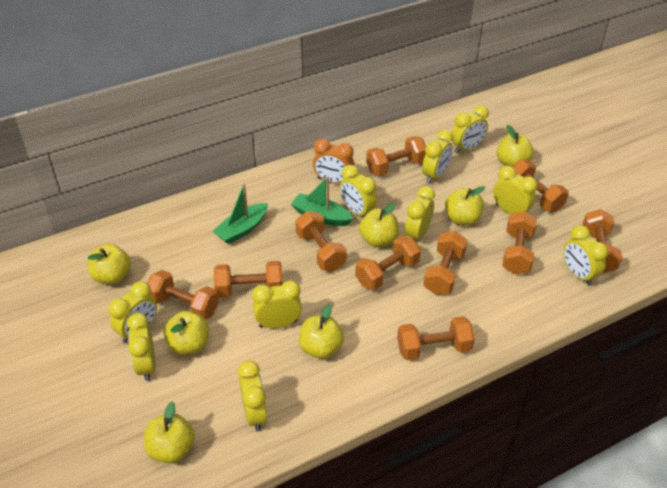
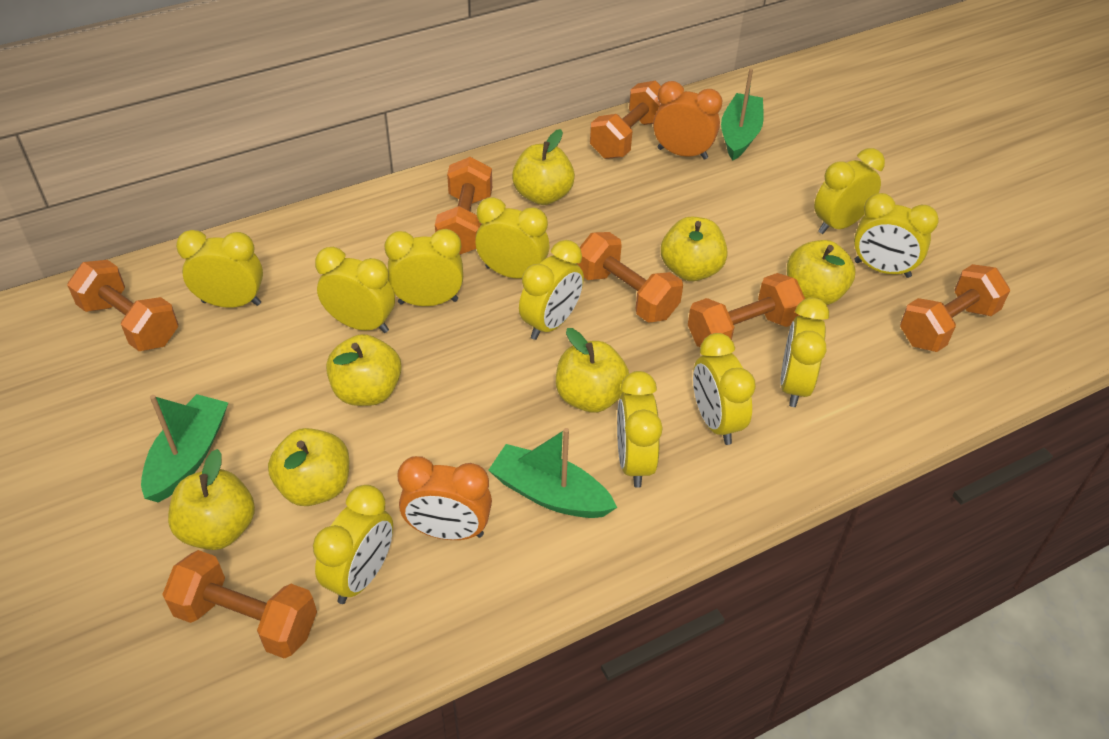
green boat: 2 -> 3
orange clock: 1 -> 2
orange dumbbell: 10 -> 7
yellow clock: 10 -> 11

